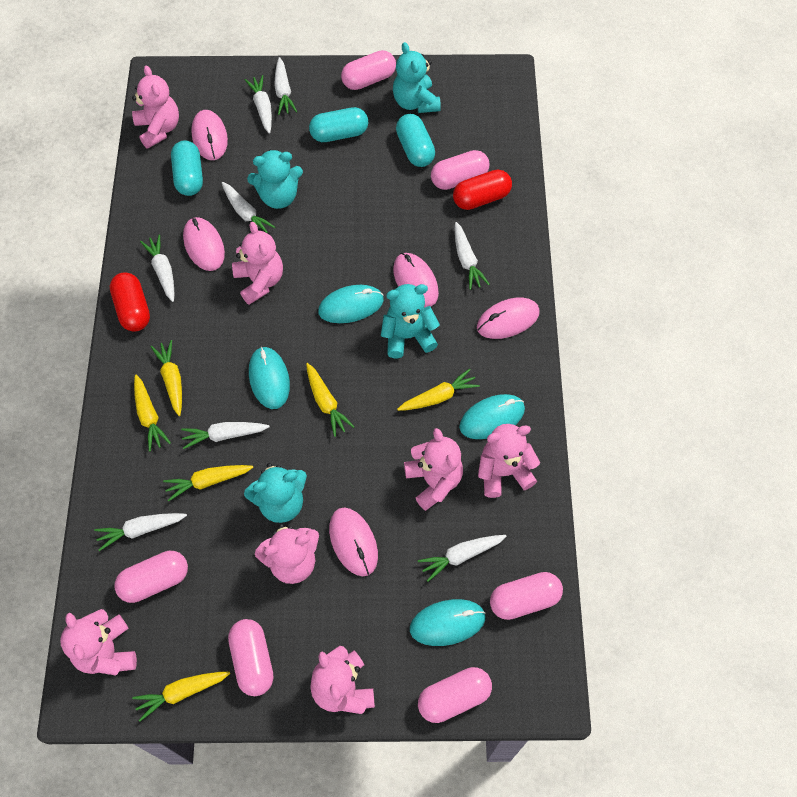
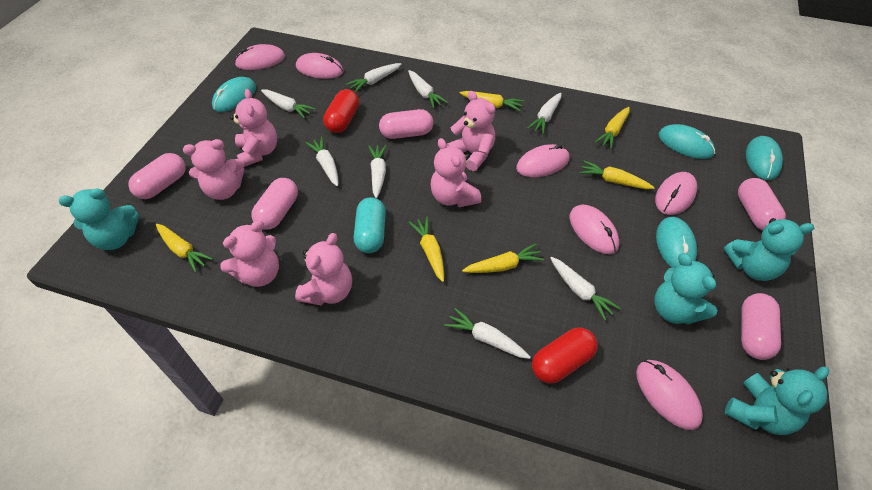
pink capsule: 6 -> 5
pink mouse: 5 -> 6
pink teddy bear: 7 -> 6
turquoise capsule: 3 -> 1

